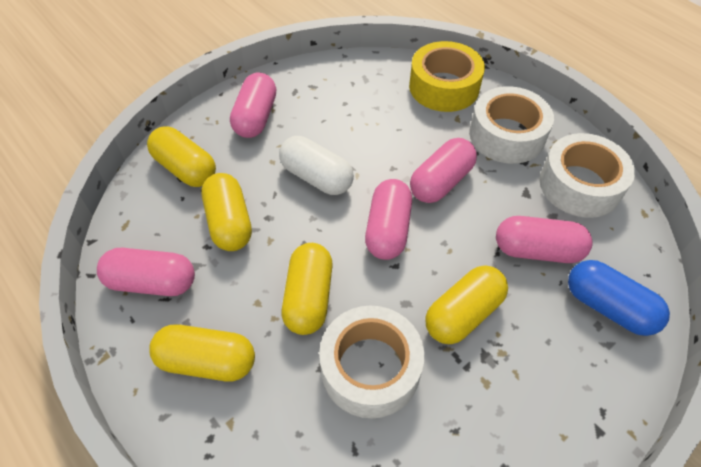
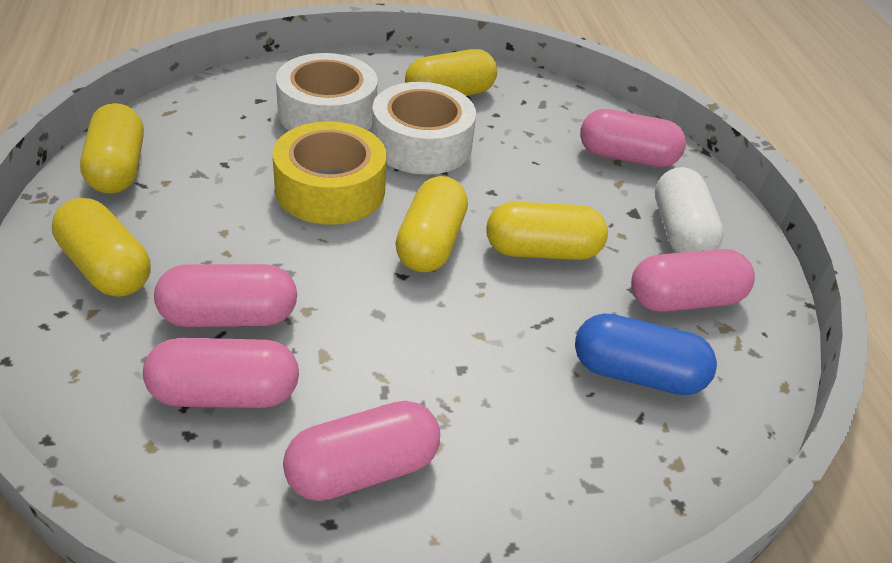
white tape: 3 -> 2

